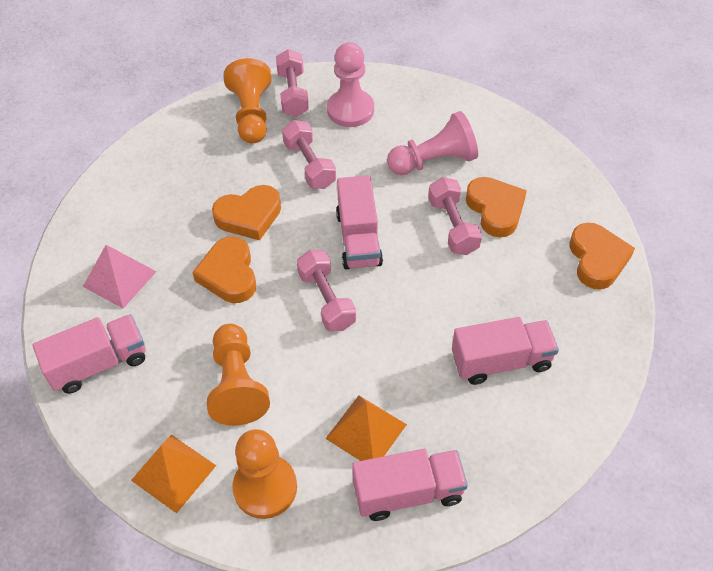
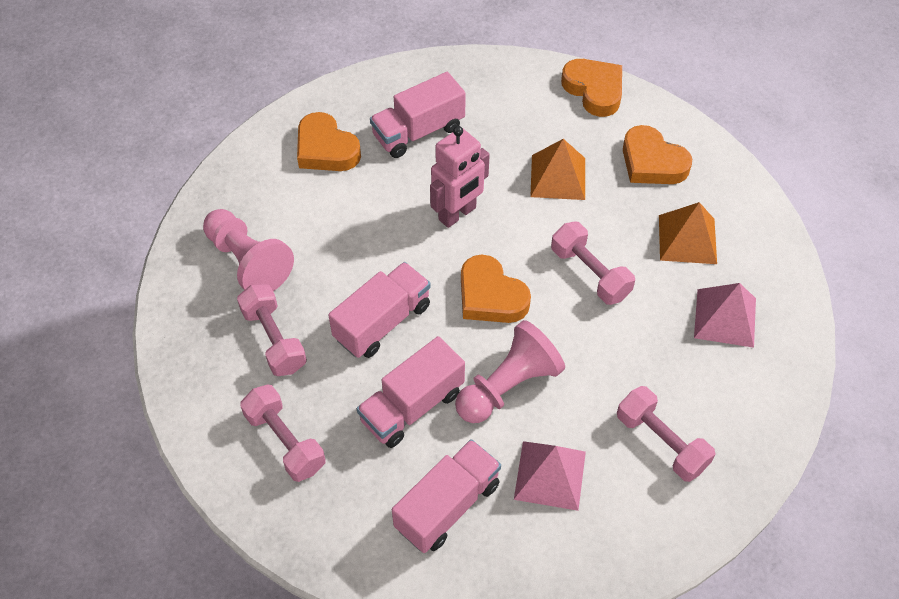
orange pawn: 3 -> 0
pink pyramid: 1 -> 2
pink robot: 0 -> 1

